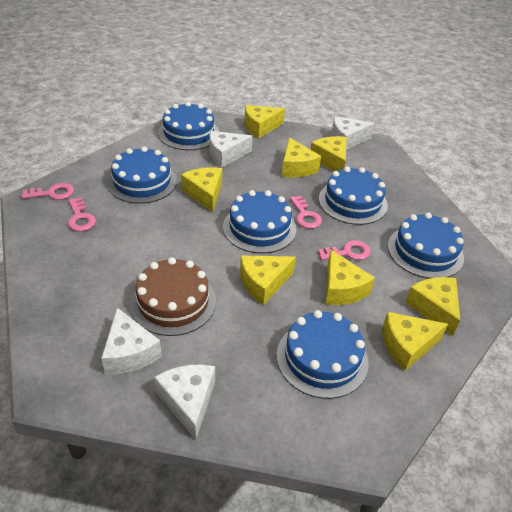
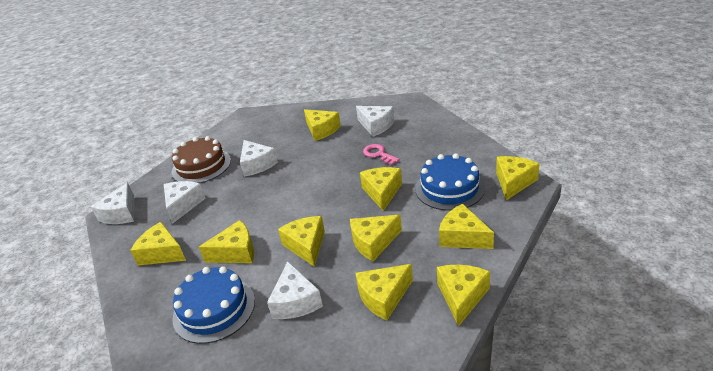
blue cake: 6 -> 2
pink key: 4 -> 1
white cheese: 4 -> 5
yellow cheese: 8 -> 10

